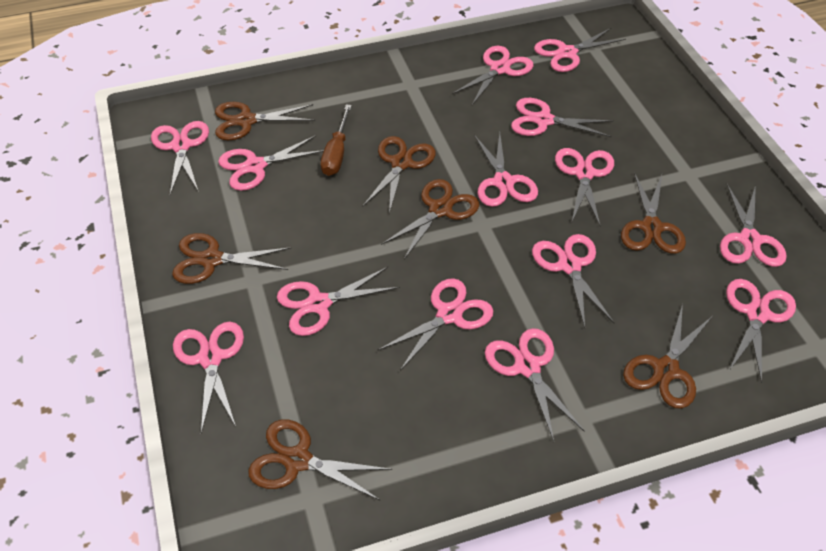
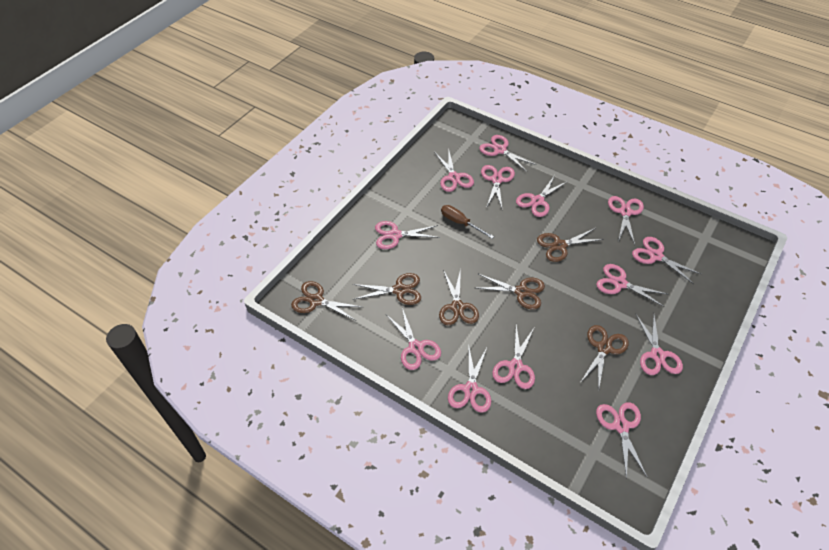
brown scissors: 7 -> 6
pink scissors: 14 -> 13

